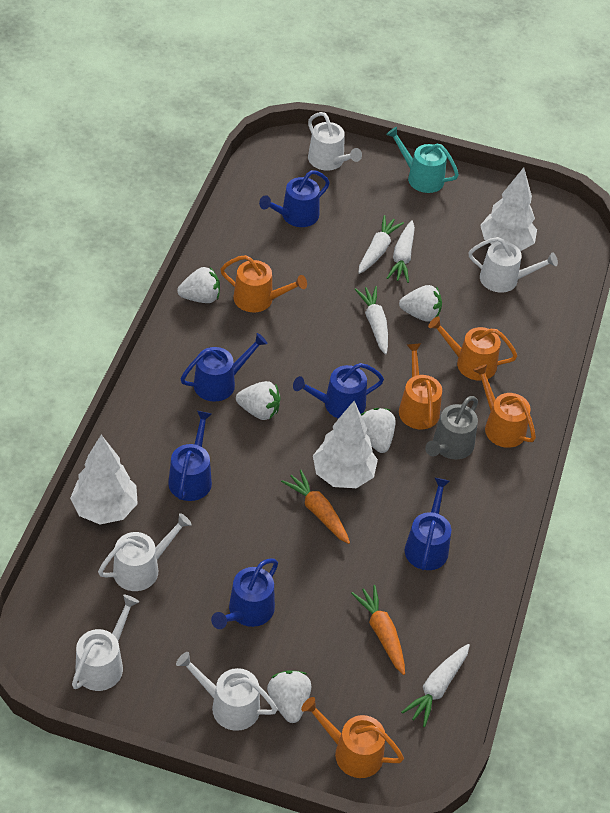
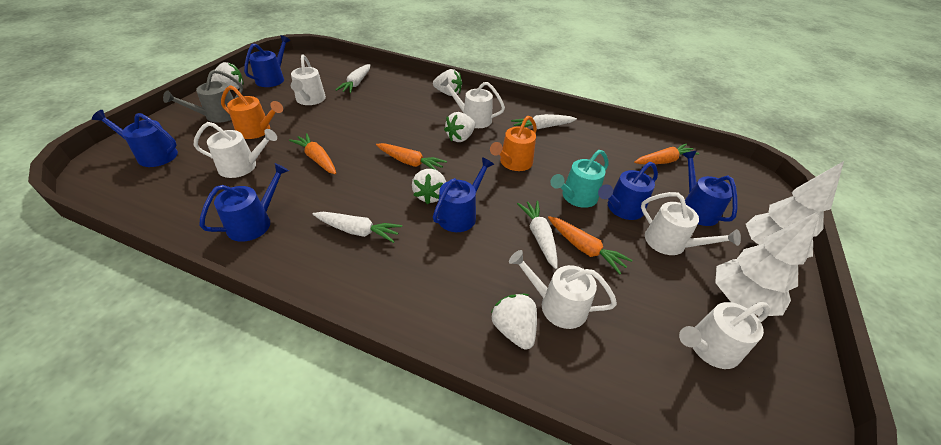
orange carrot: 2 -> 4
orange watering can: 5 -> 2
white tree: 3 -> 2
white watering can: 5 -> 6

